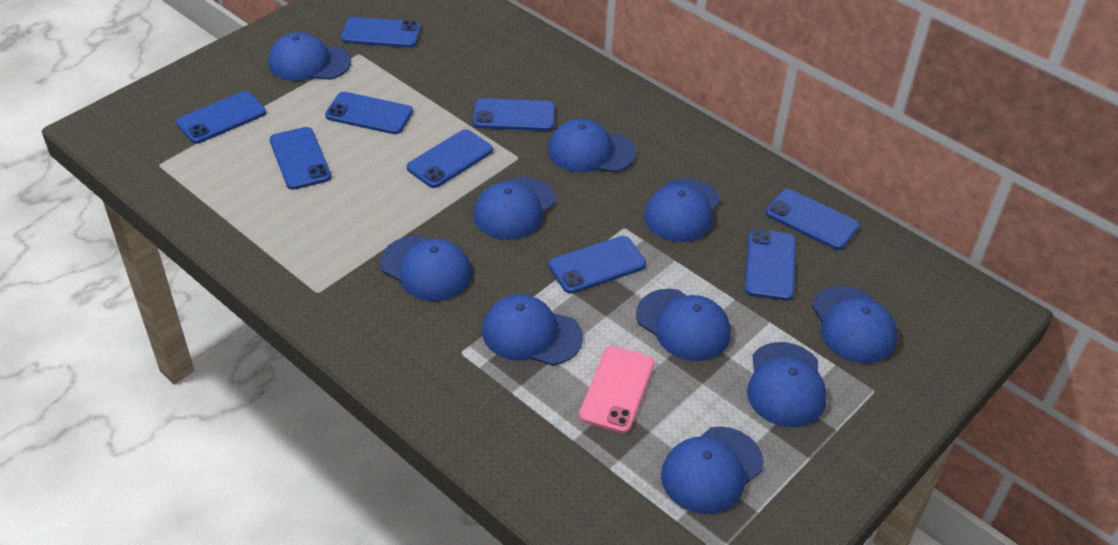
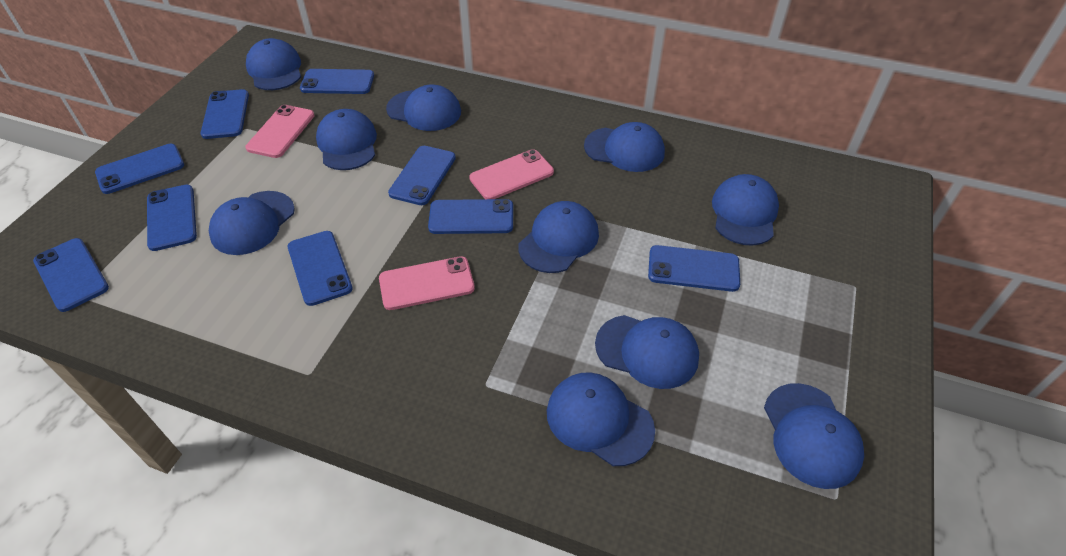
pink phone: 1 -> 3

